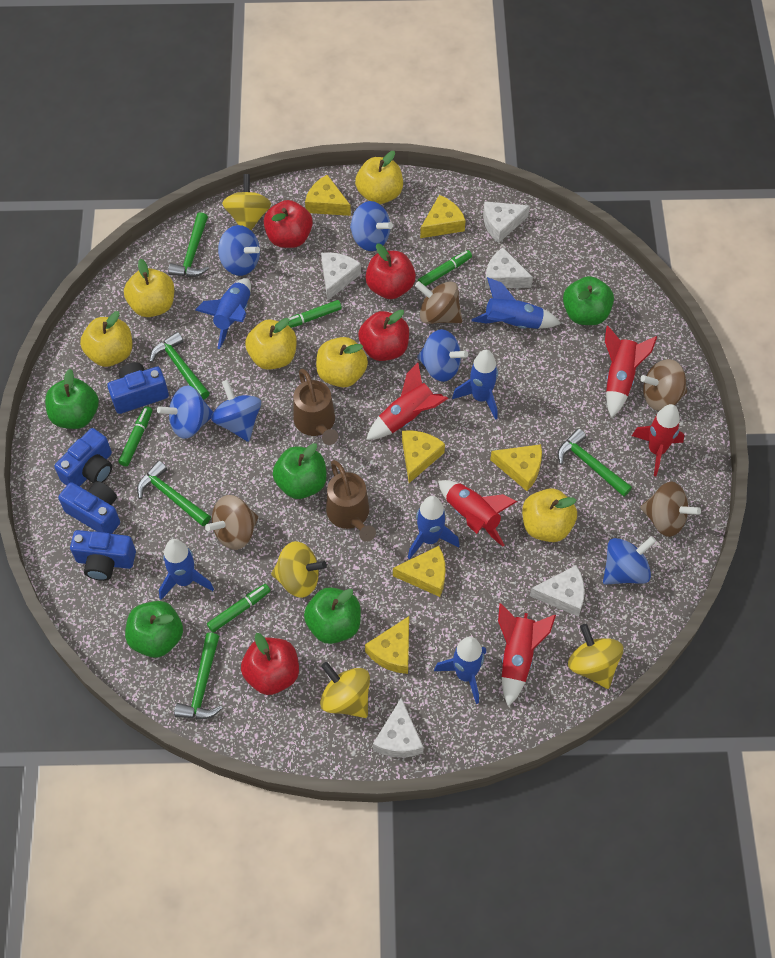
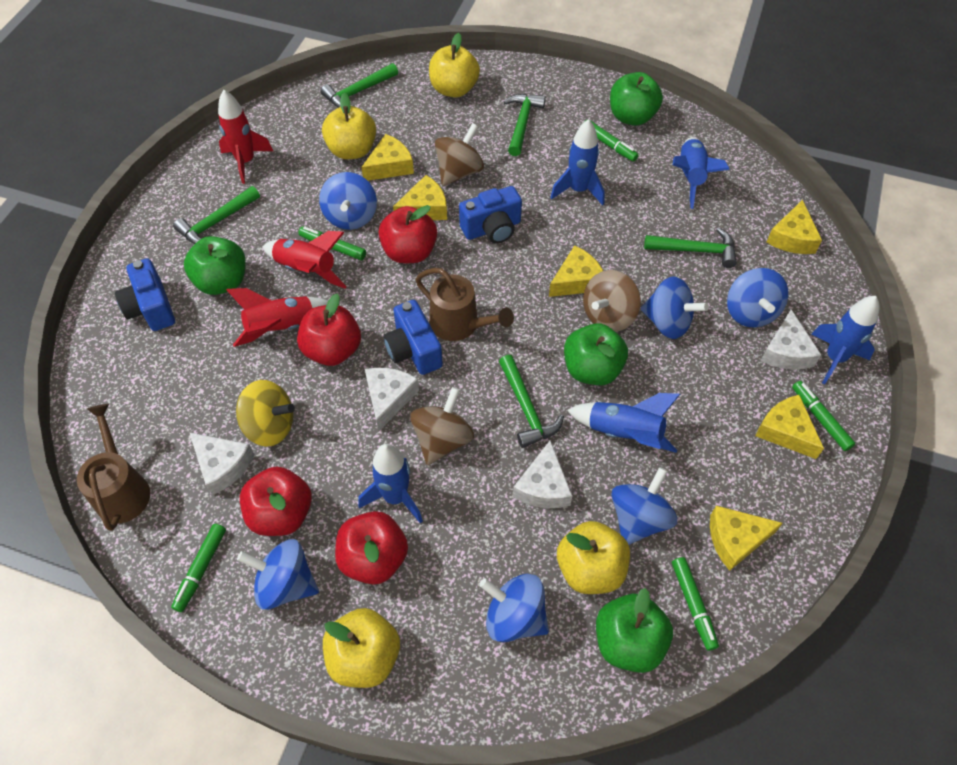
blue camera: 4 -> 3
blue rocket: 6 -> 5
brown spinning top: 4 -> 3
green apple: 5 -> 4
green marker: 4 -> 5
red rocket: 5 -> 3
white cheese: 5 -> 4
yellow apple: 6 -> 4
yellow spinning top: 4 -> 1

